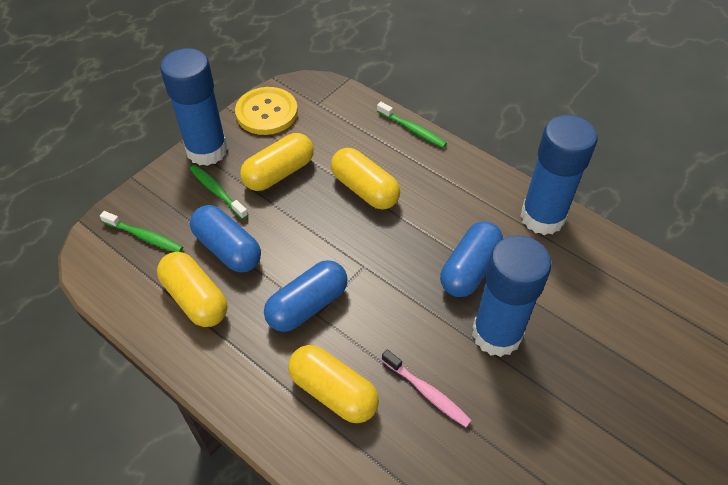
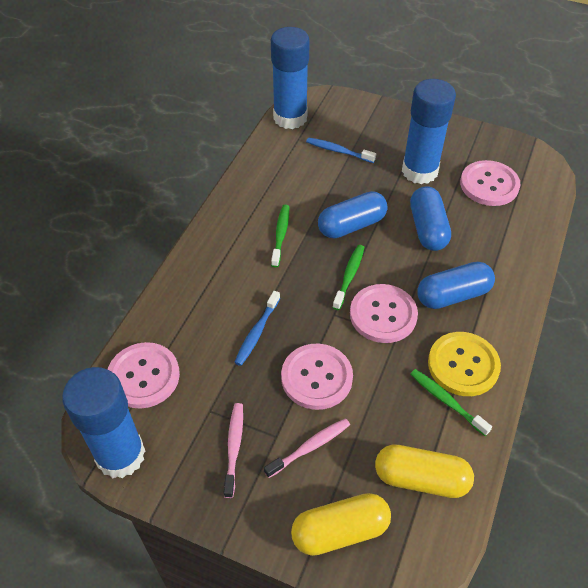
blue toothbrush: 0 -> 2
pink button: 0 -> 4
pink toothbrush: 1 -> 2
yellow capsule: 4 -> 2

